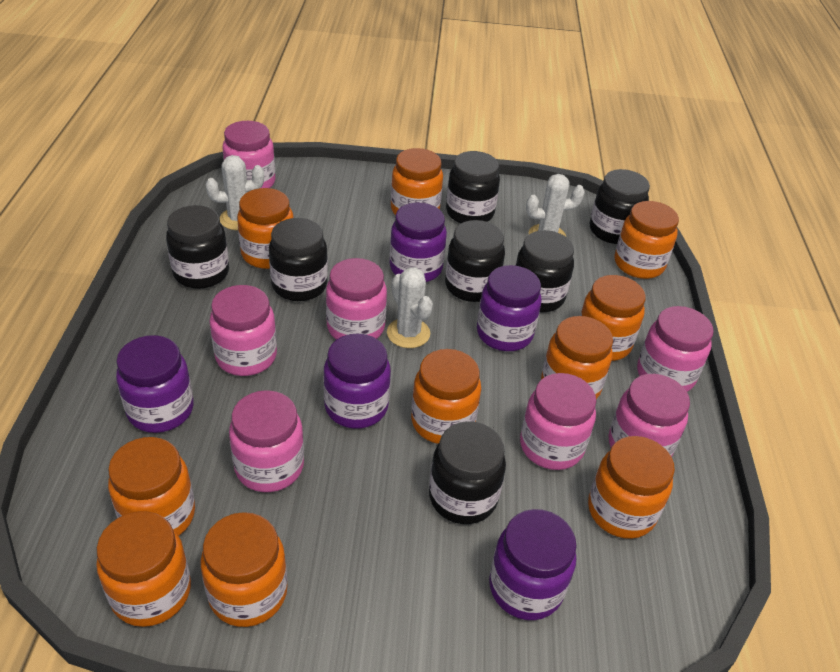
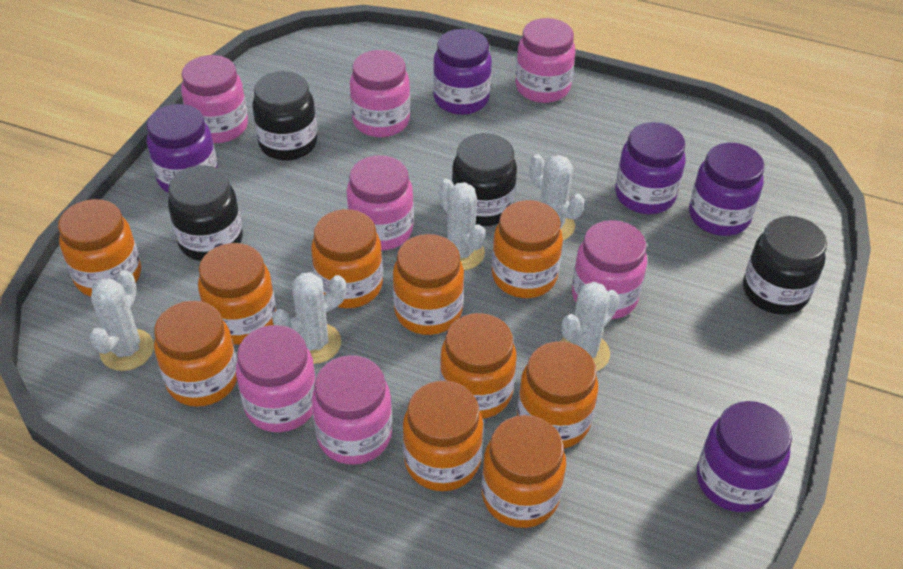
black jar: 7 -> 4
white cactus: 3 -> 5

